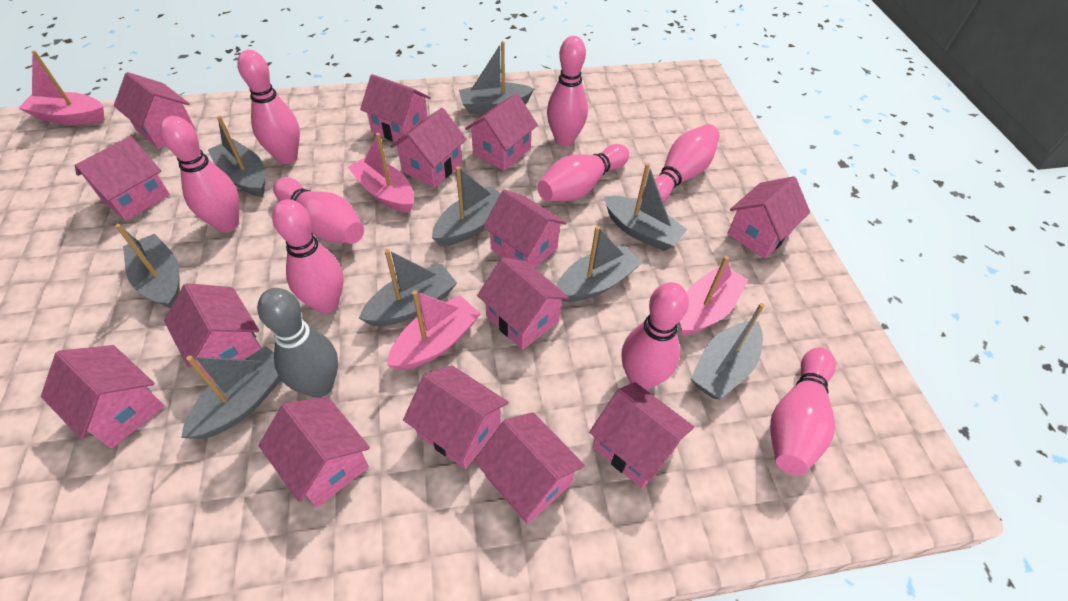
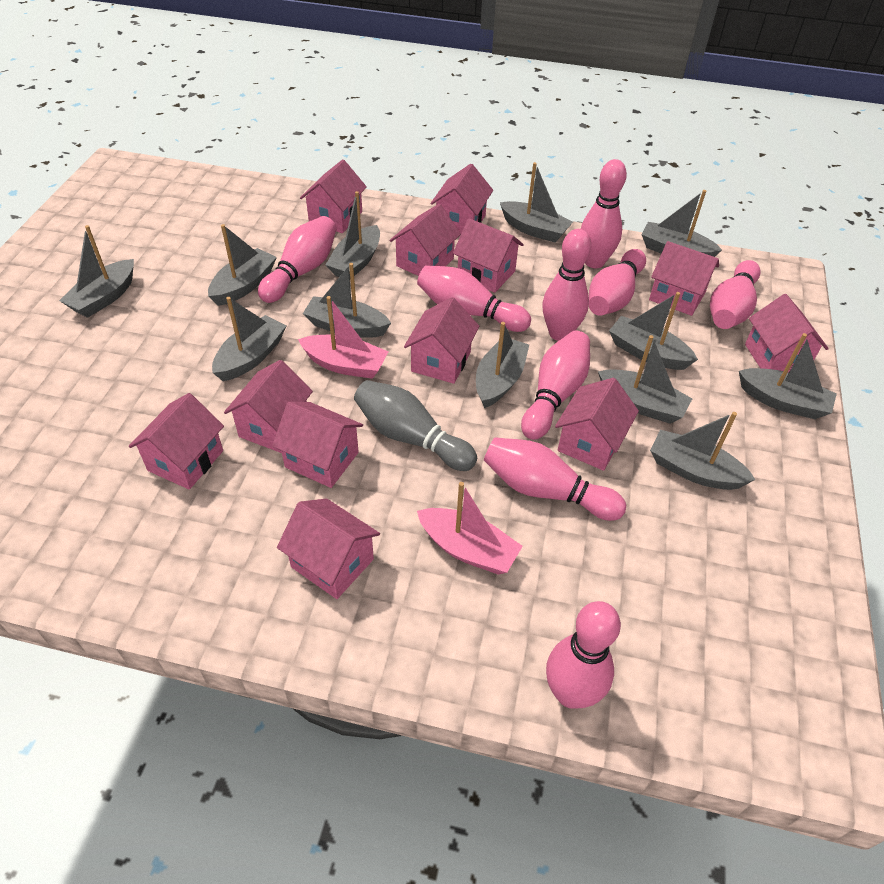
grey boat: 9 -> 12
pink boat: 4 -> 2
pink house: 14 -> 12

